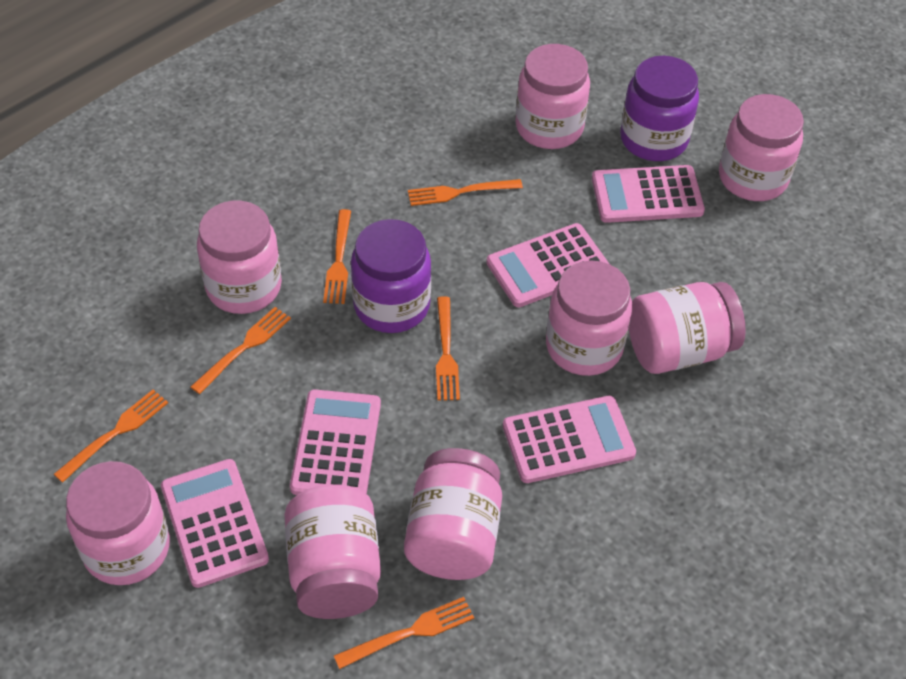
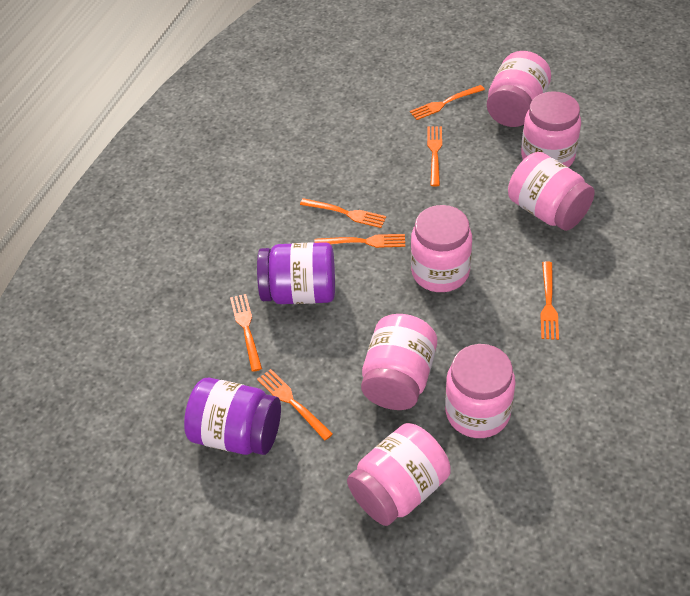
orange fork: 6 -> 7
pink calculator: 5 -> 0
pink jar: 8 -> 7

